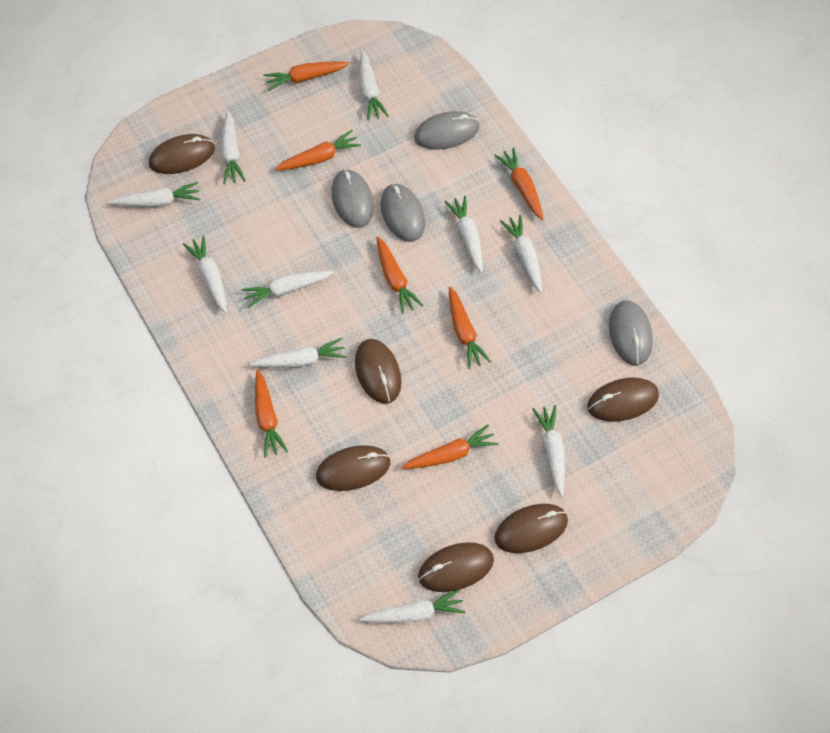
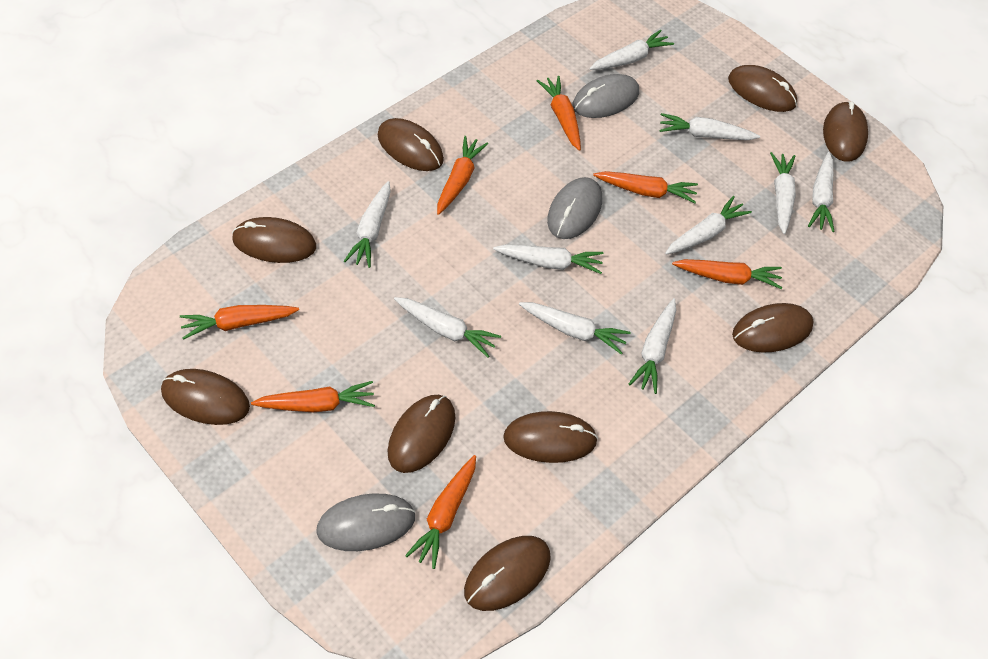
brown mouse: 6 -> 9
grey mouse: 4 -> 3

